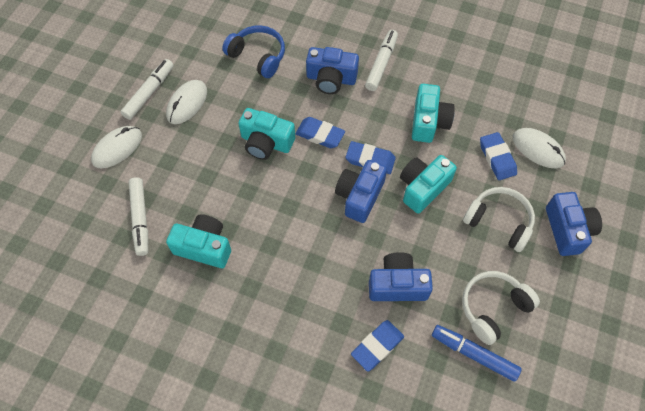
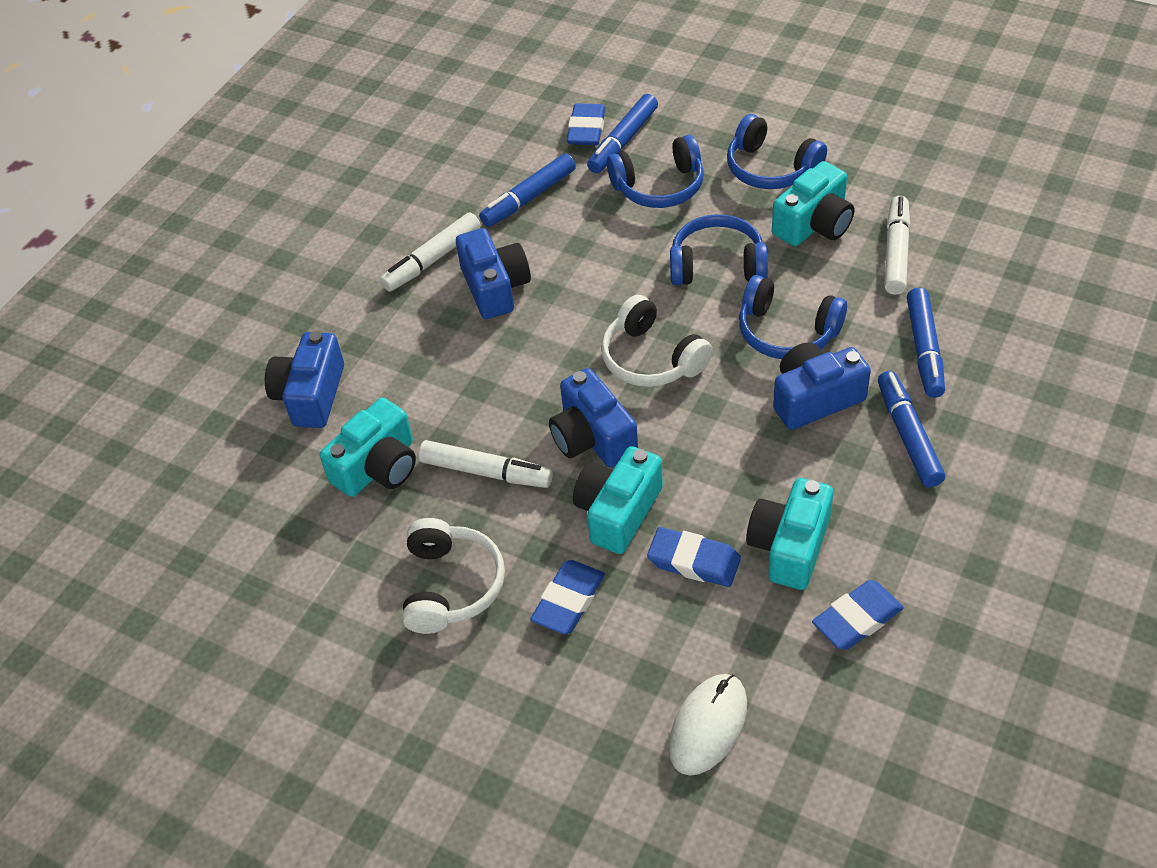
blue headphones: 1 -> 4
blue marker: 1 -> 4
white mouse: 3 -> 1

